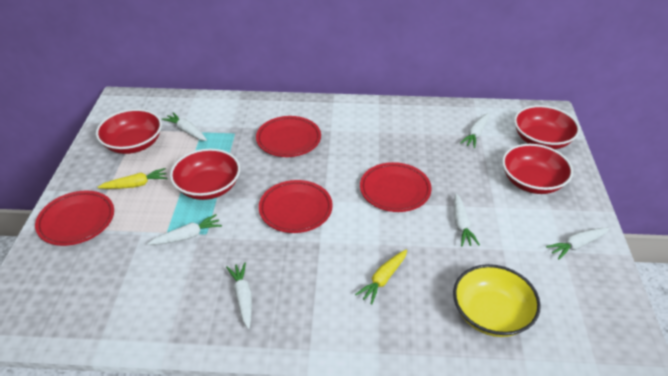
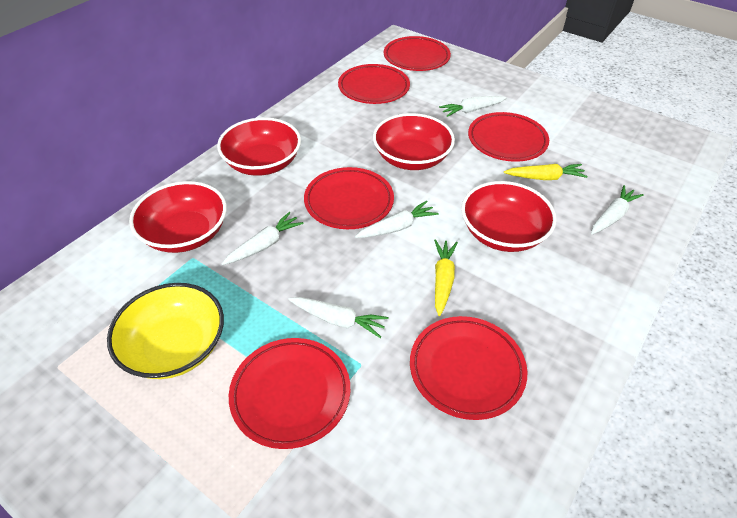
red plate: 4 -> 6
white carrot: 6 -> 5

